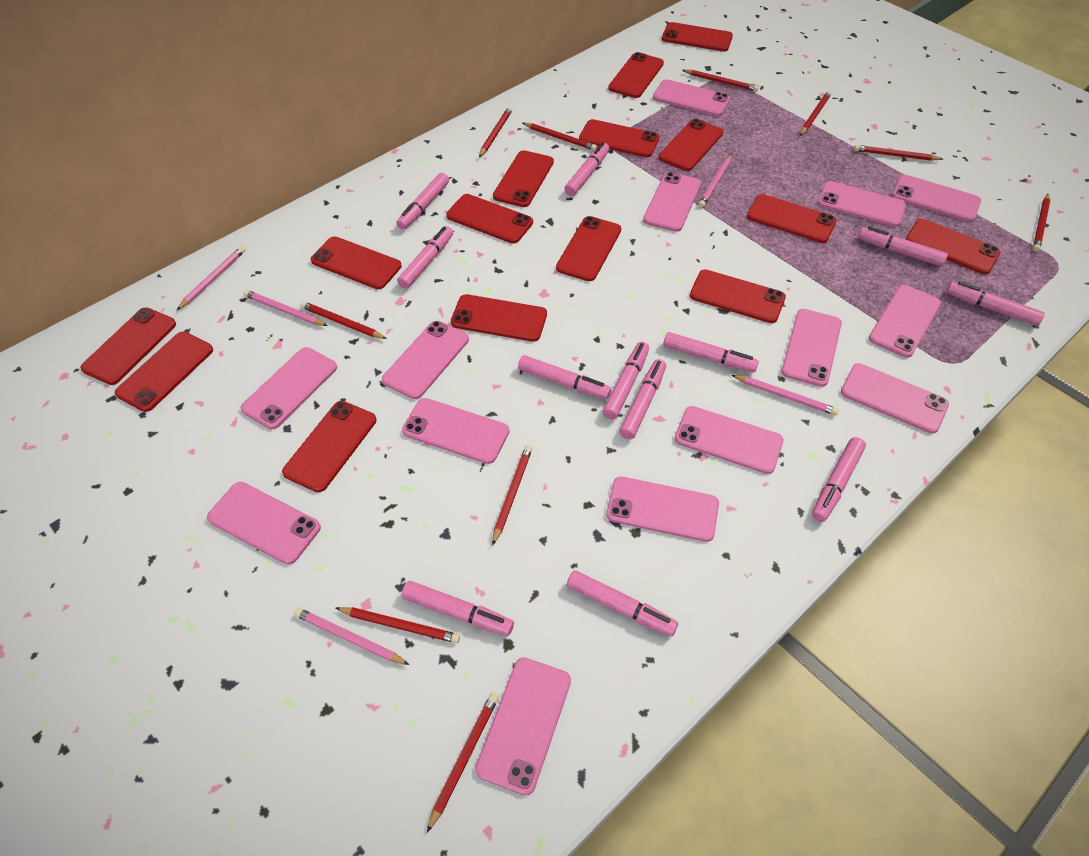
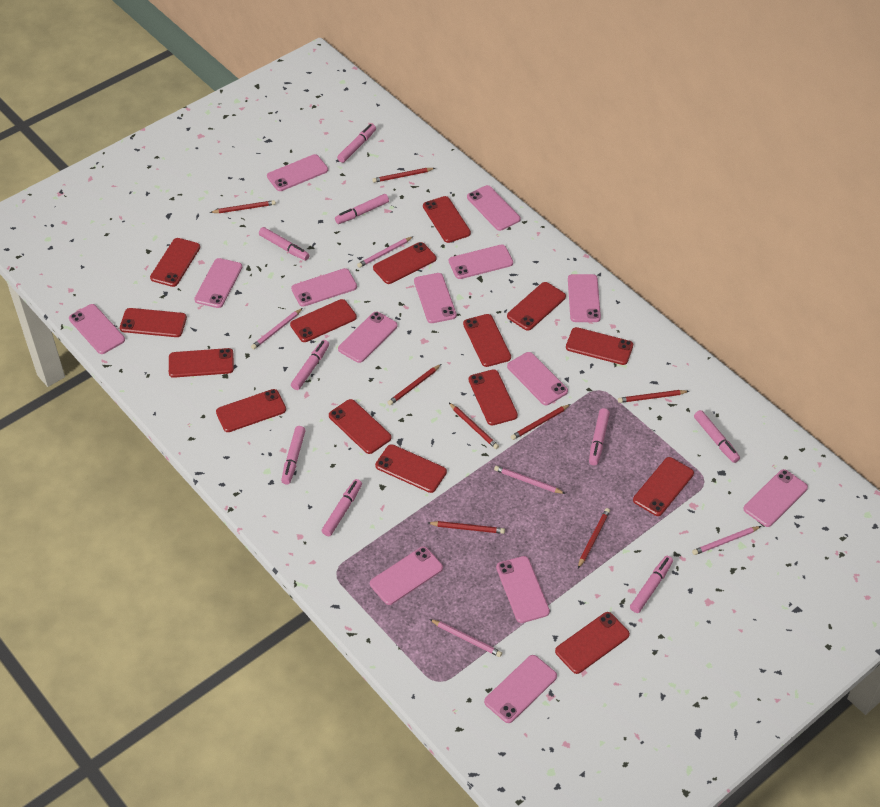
pink marker: 12 -> 9
red pencil: 10 -> 8

